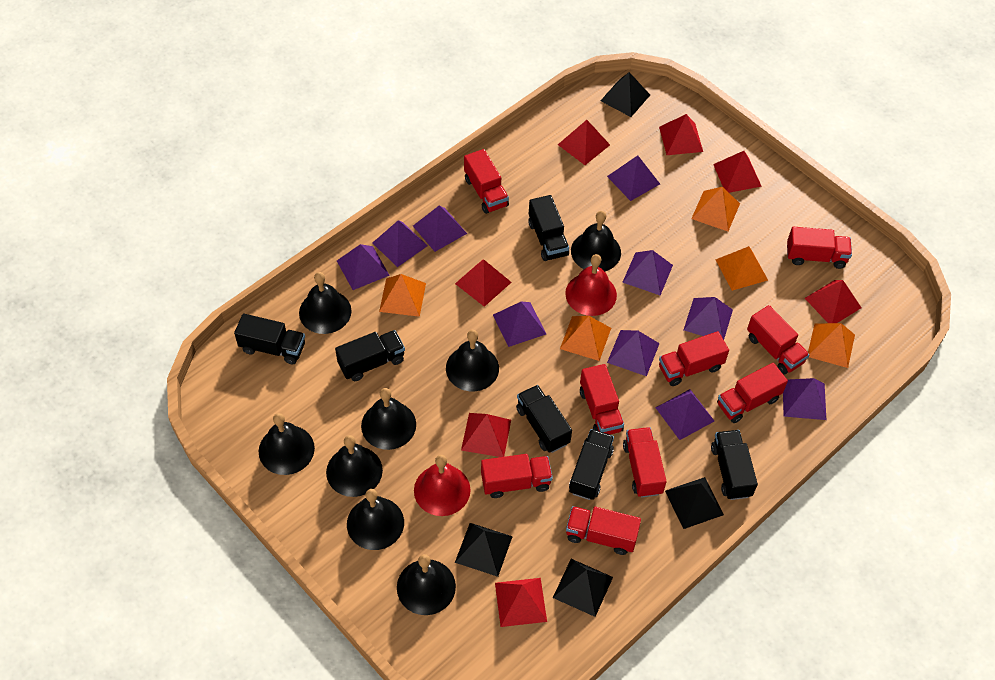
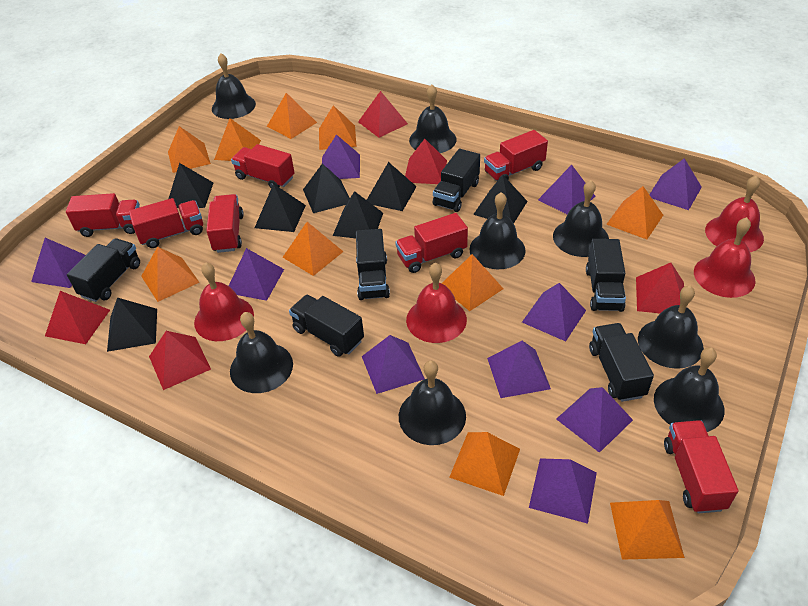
black pyramid: 4 -> 7
orange pyramid: 5 -> 10
red bell: 2 -> 4
red pyramid: 7 -> 5
red truck: 9 -> 7

